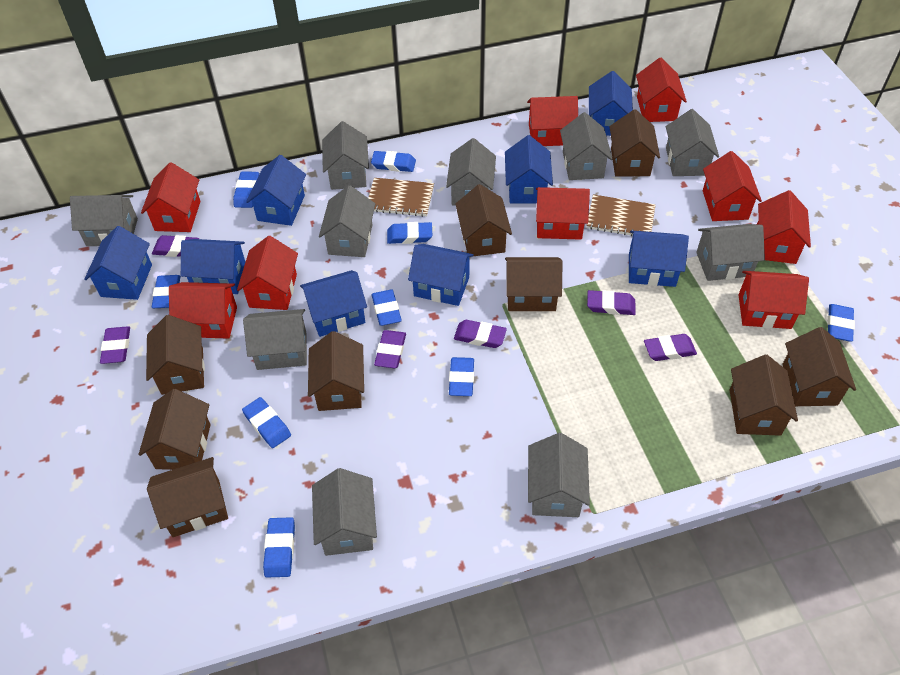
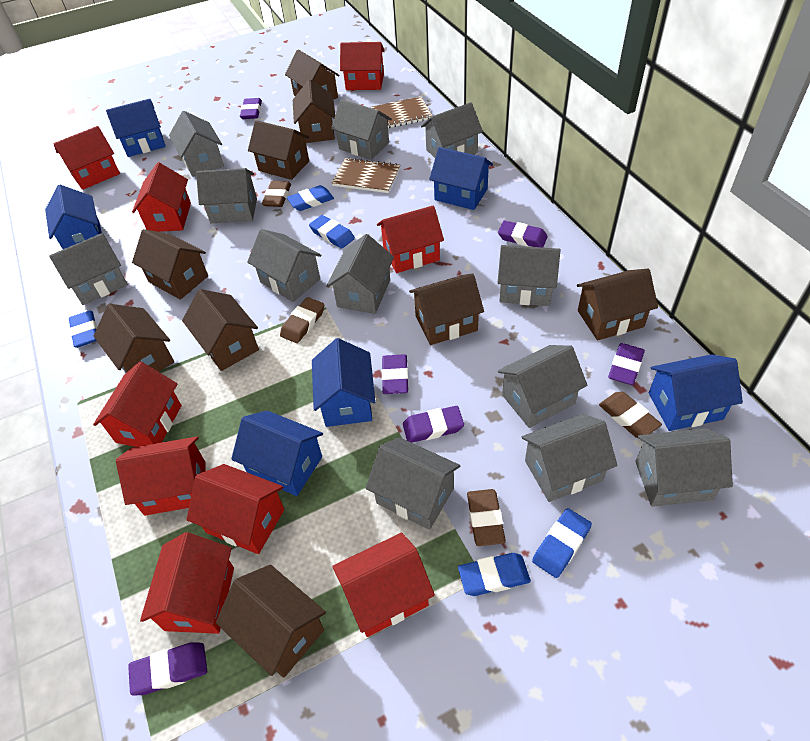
blue eraser: 9 -> 5
blue house: 8 -> 6
brown eraser: 0 -> 4
grey house: 10 -> 12

